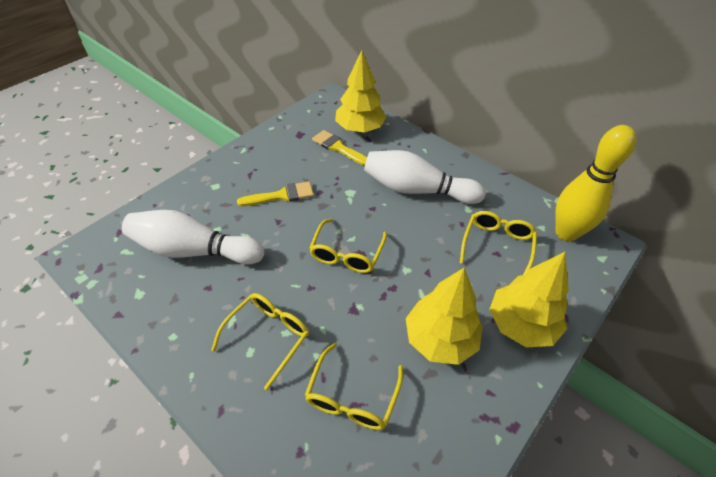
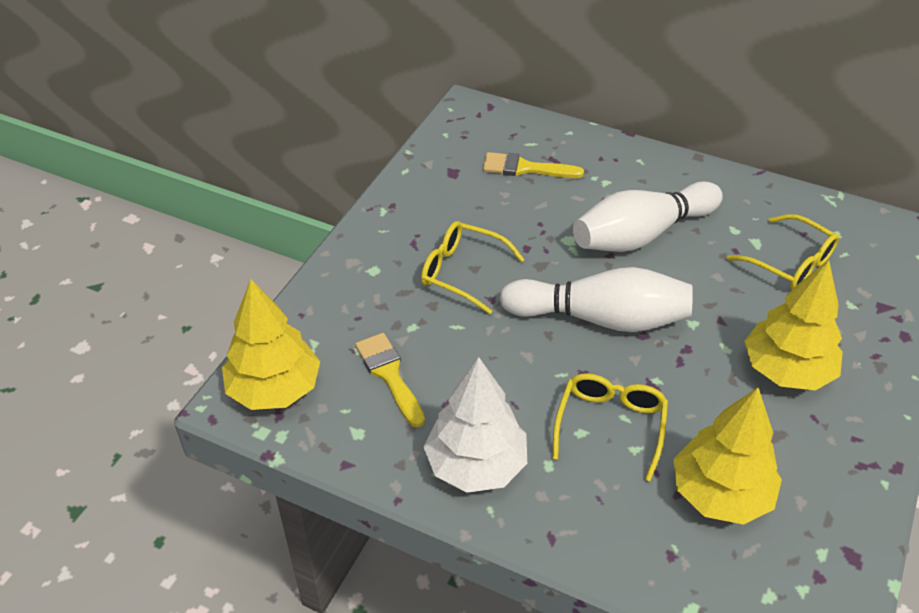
white tree: 0 -> 1
yellow bowling pin: 1 -> 0
yellow glasses: 4 -> 3

